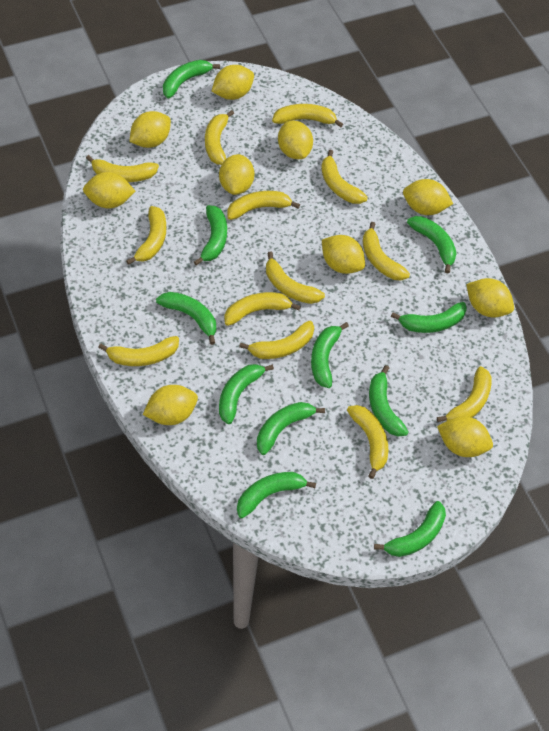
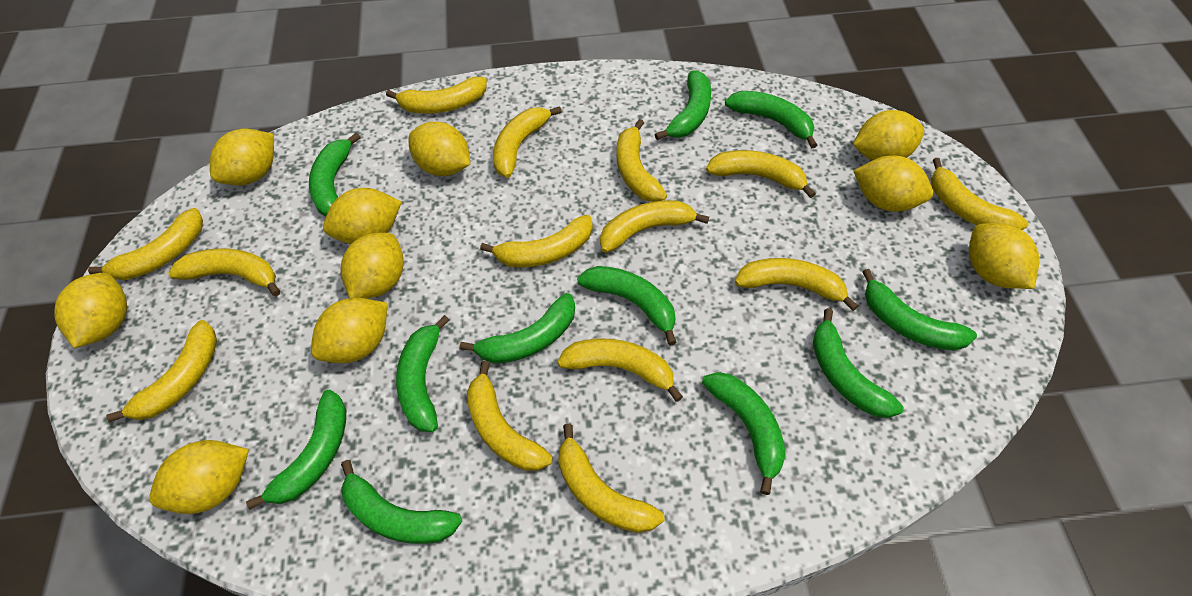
yellow banana: 13 -> 14

